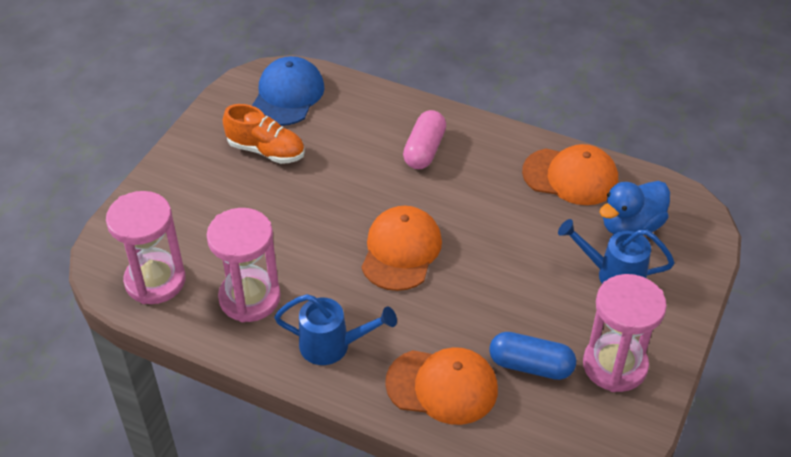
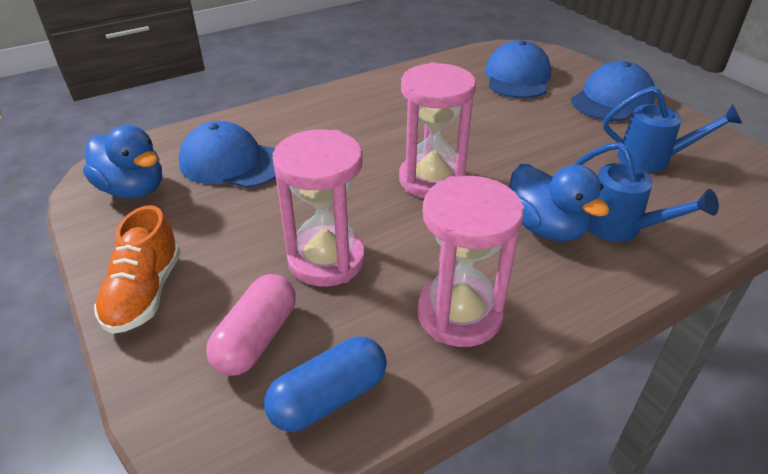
blue cap: 1 -> 3
blue duck: 1 -> 2
orange cap: 3 -> 0

